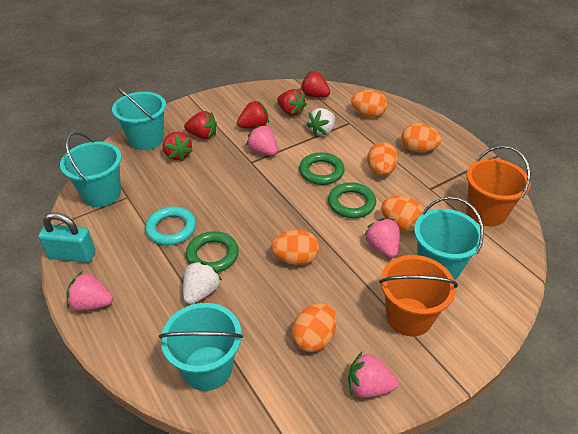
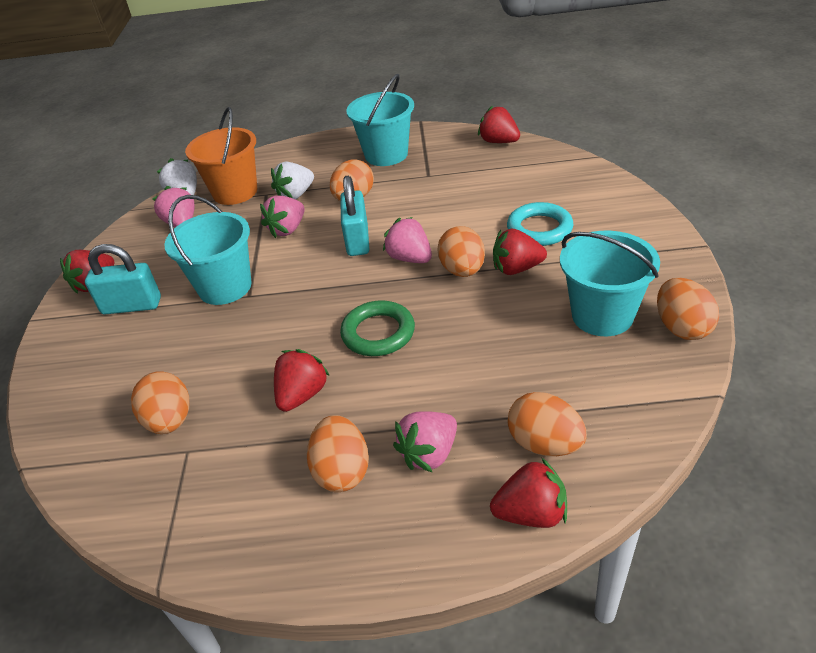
green ring: 3 -> 1
orange bucket: 2 -> 1
turquoise bucket: 4 -> 3
turquoise padlock: 1 -> 2

